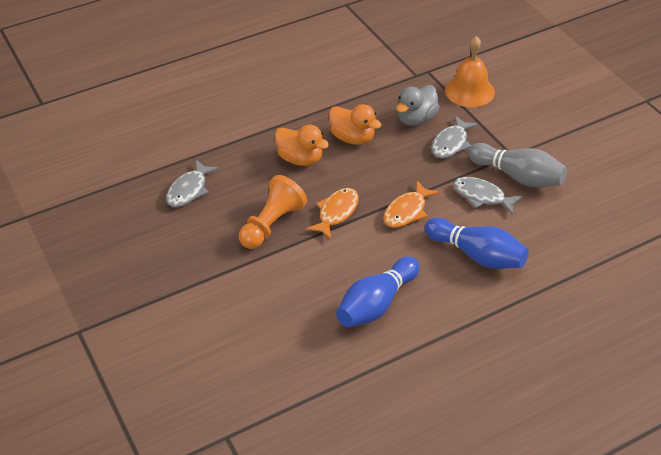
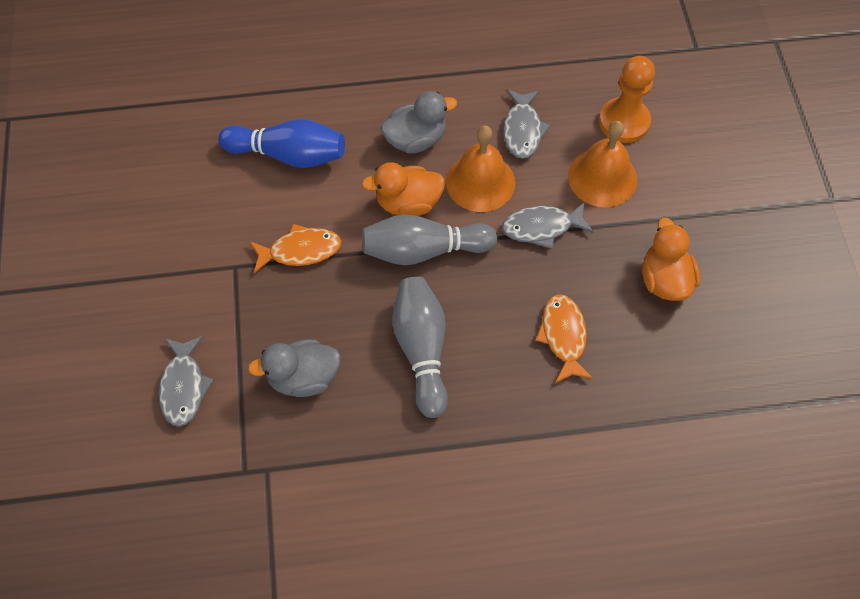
blue bowling pin: 2 -> 1
grey bowling pin: 1 -> 2
grey duck: 1 -> 2
orange bell: 1 -> 2

